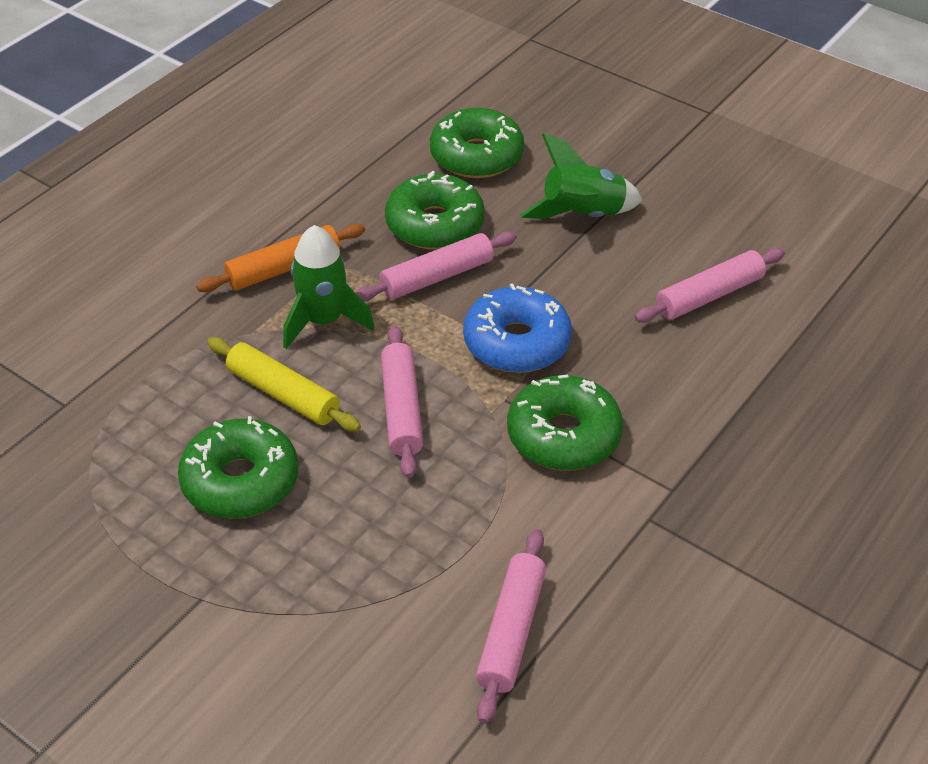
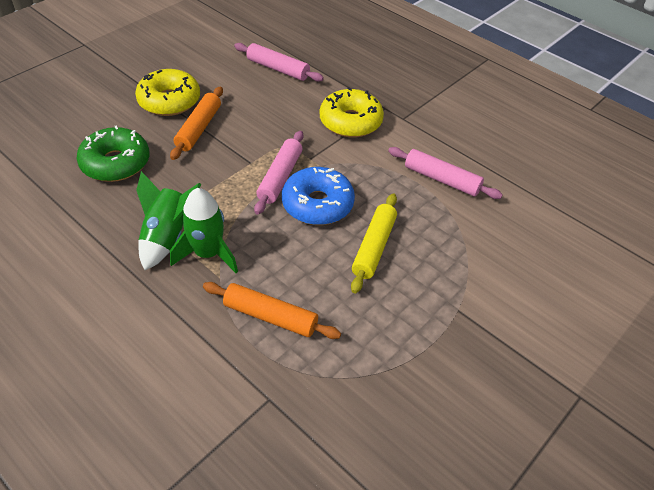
green donut: 4 -> 1
orange rolling pin: 1 -> 2
pink rolling pin: 4 -> 3
yellow donut: 0 -> 2

